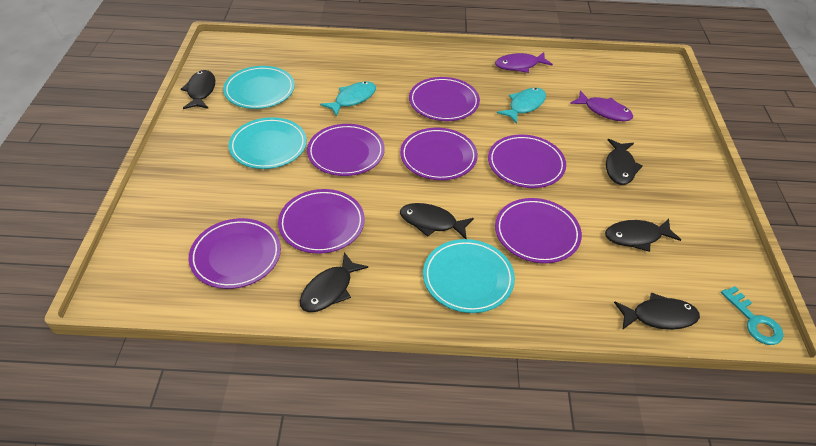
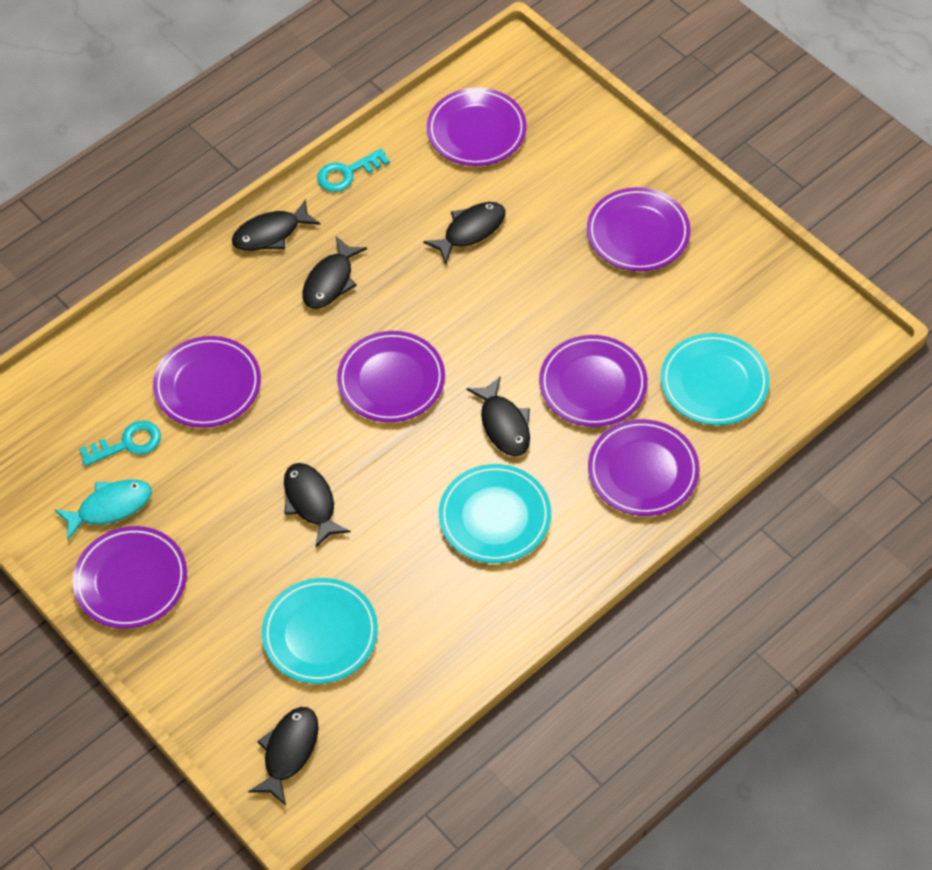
purple fish: 2 -> 0
turquoise fish: 2 -> 1
turquoise key: 1 -> 2

